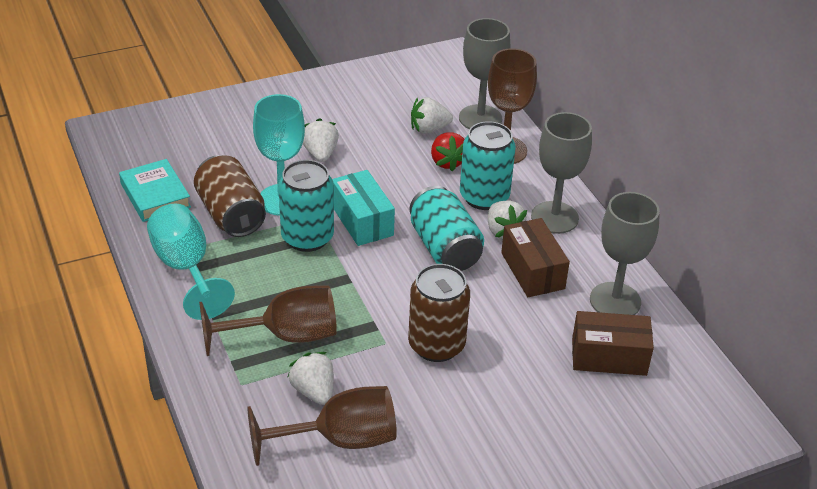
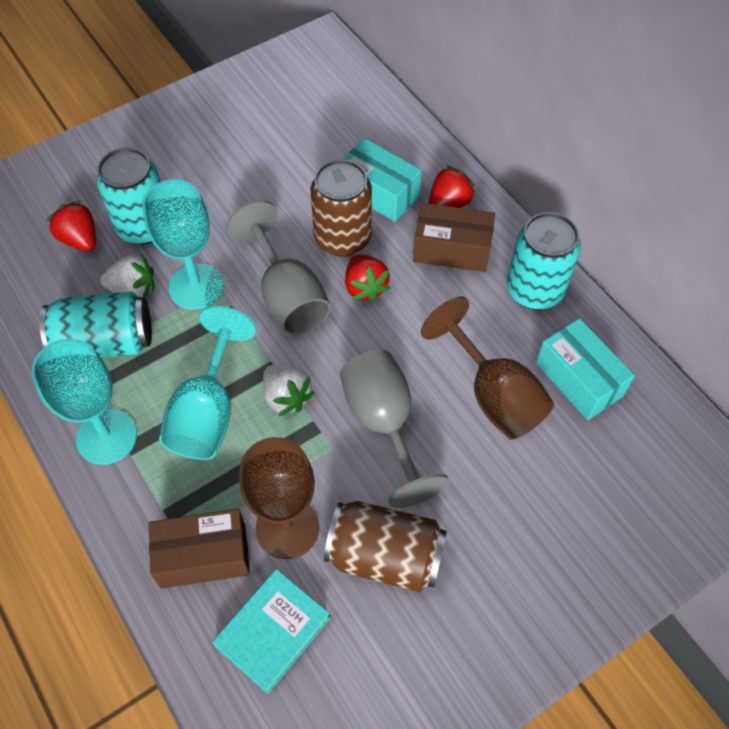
brown goblet: 3 -> 2
grey goblet: 3 -> 2
red strawberry: 1 -> 3
turquoise box: 1 -> 2
turquoise goblet: 2 -> 3
white strawberry: 4 -> 2

